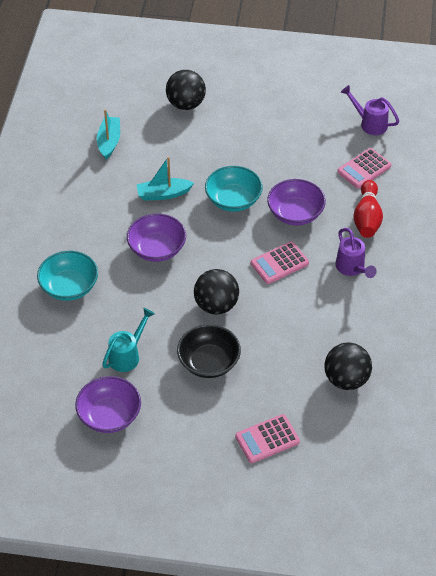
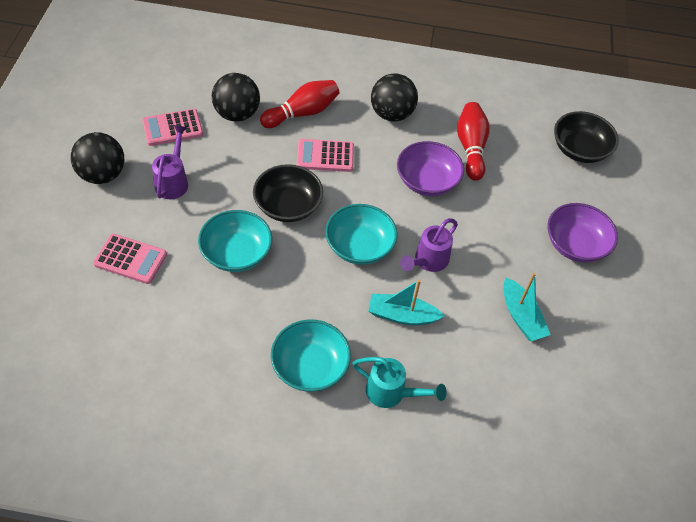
black bowl: 1 -> 2
purple bowl: 3 -> 2
red bowling pin: 1 -> 2
turquoise bowl: 2 -> 3

